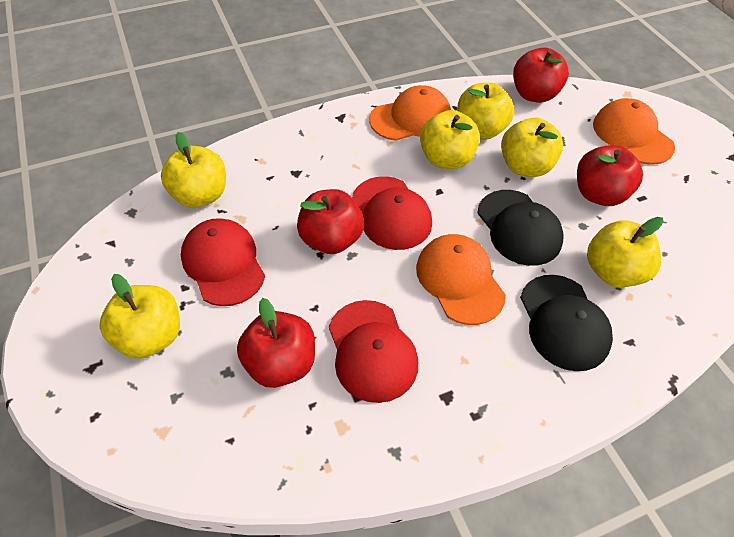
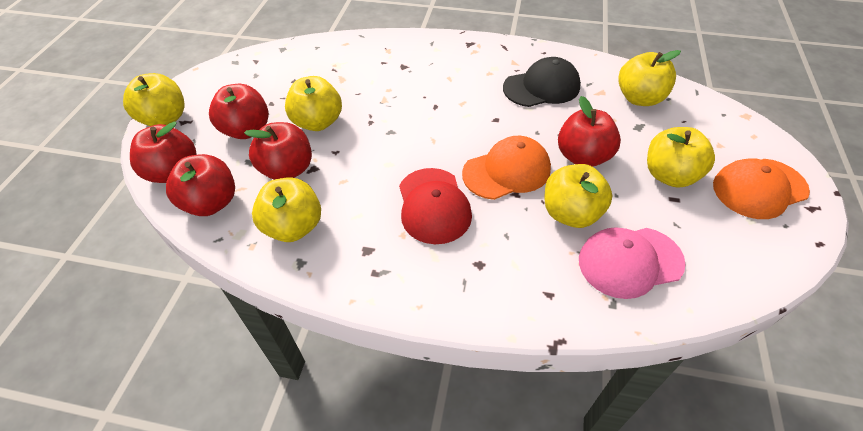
black cap: 2 -> 1
orange cap: 3 -> 2
pink cap: 0 -> 1
red apple: 4 -> 5
red cap: 3 -> 1

